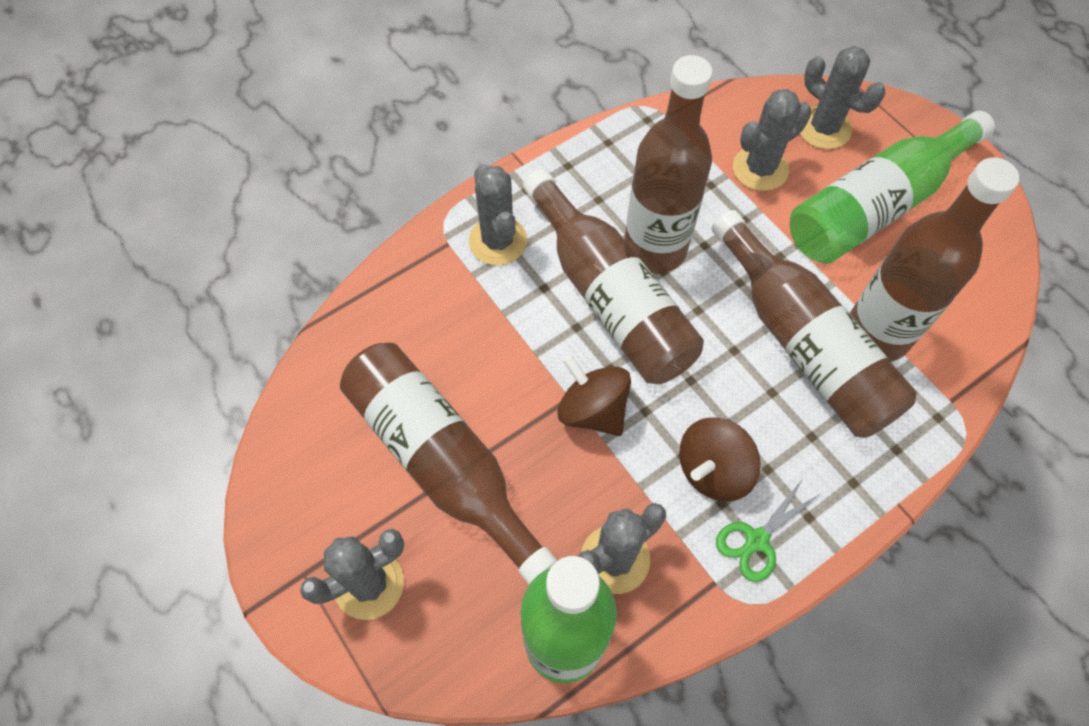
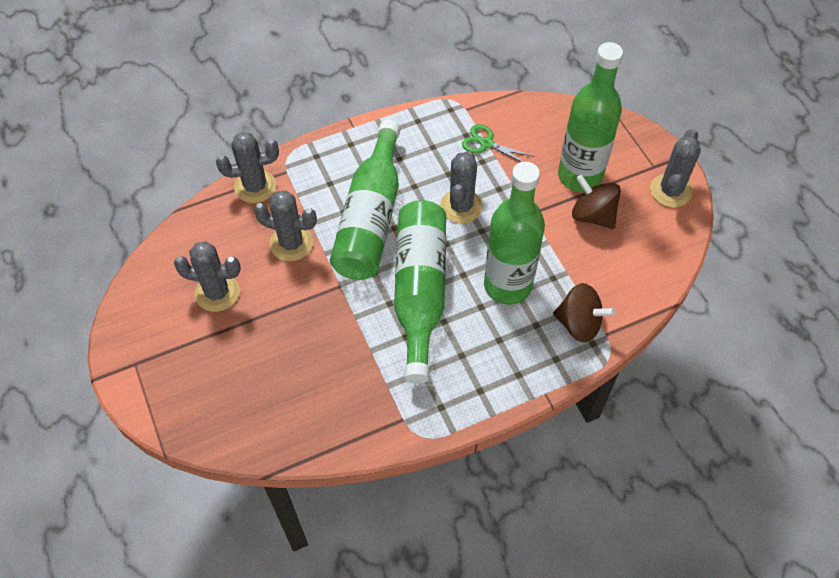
brown bottle: 5 -> 0
green bottle: 2 -> 4

